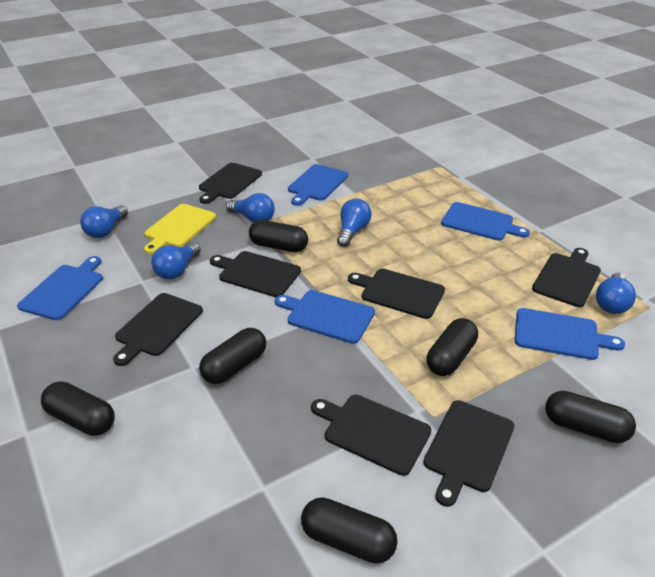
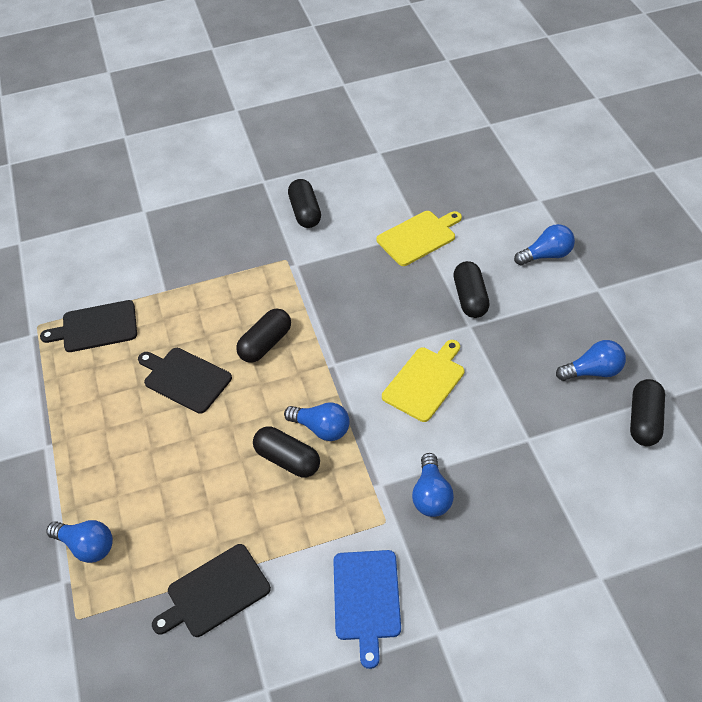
black capsule: 6 -> 5
black cutting board: 7 -> 3
blue cutting board: 5 -> 1
yellow cutting board: 1 -> 2

